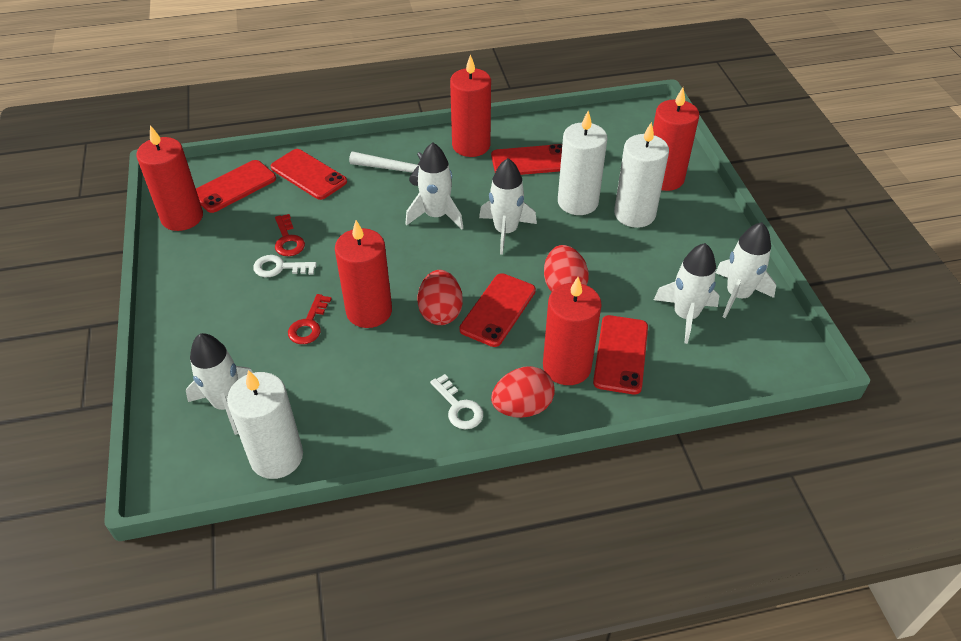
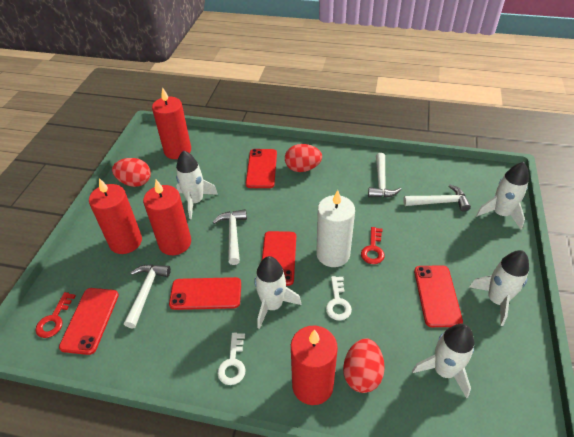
red candle: 5 -> 4
white candle: 3 -> 1
white hammer: 1 -> 4

